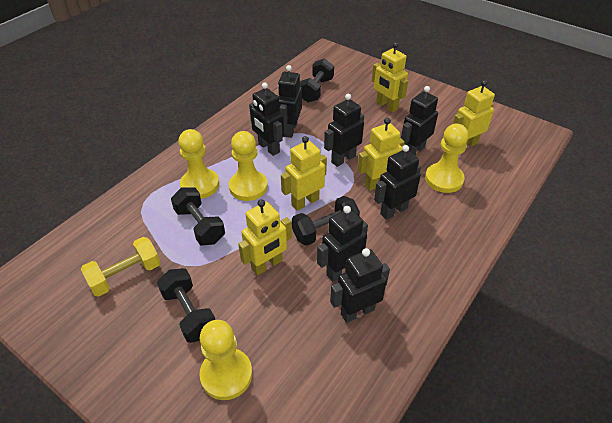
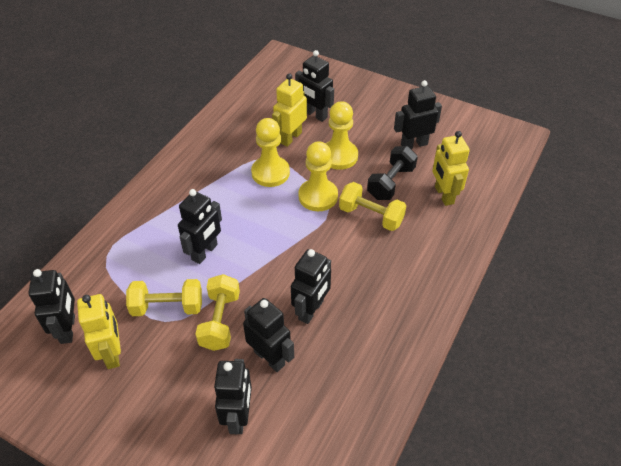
black dumbbell: 4 -> 1
yellow dumbbell: 1 -> 3
yellow pawn: 4 -> 3
yellow robot: 5 -> 3

